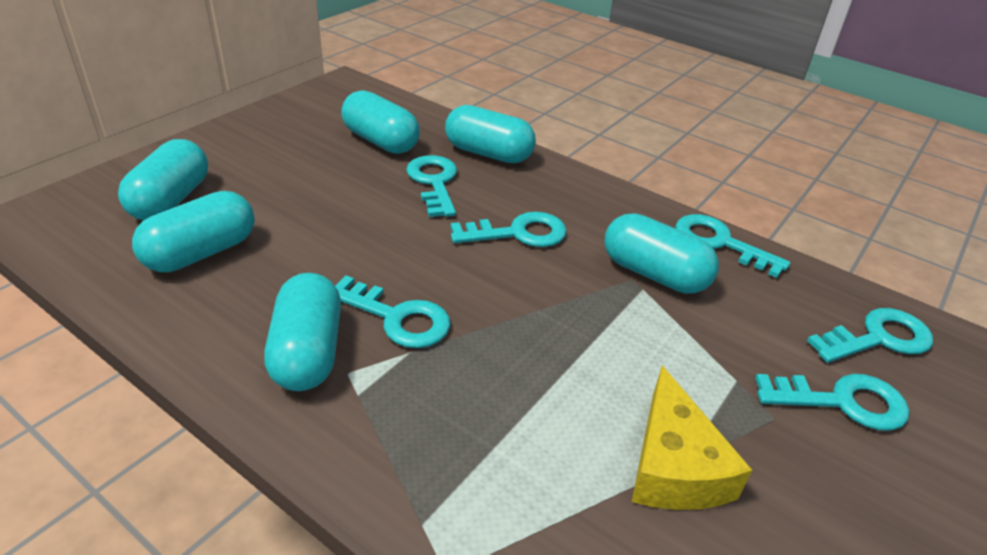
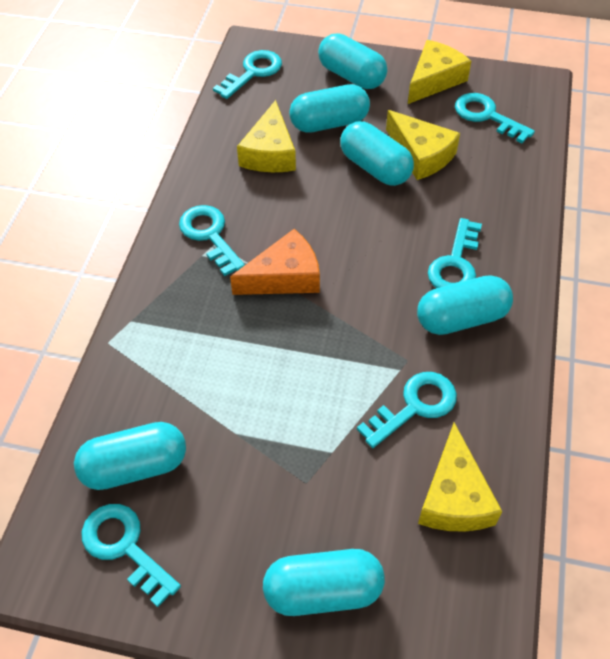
orange cheese: 0 -> 1
yellow cheese: 1 -> 4

